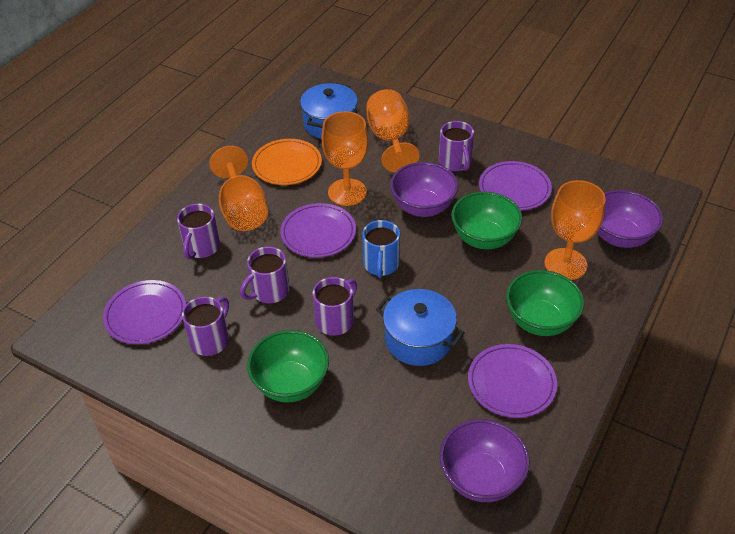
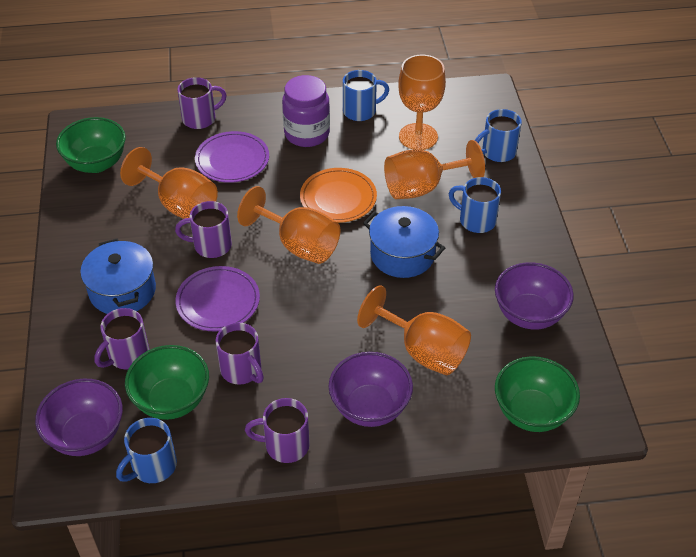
blue mug: 1 -> 4
orange goblet: 4 -> 5
purple jar: 0 -> 1
purple plate: 4 -> 2

